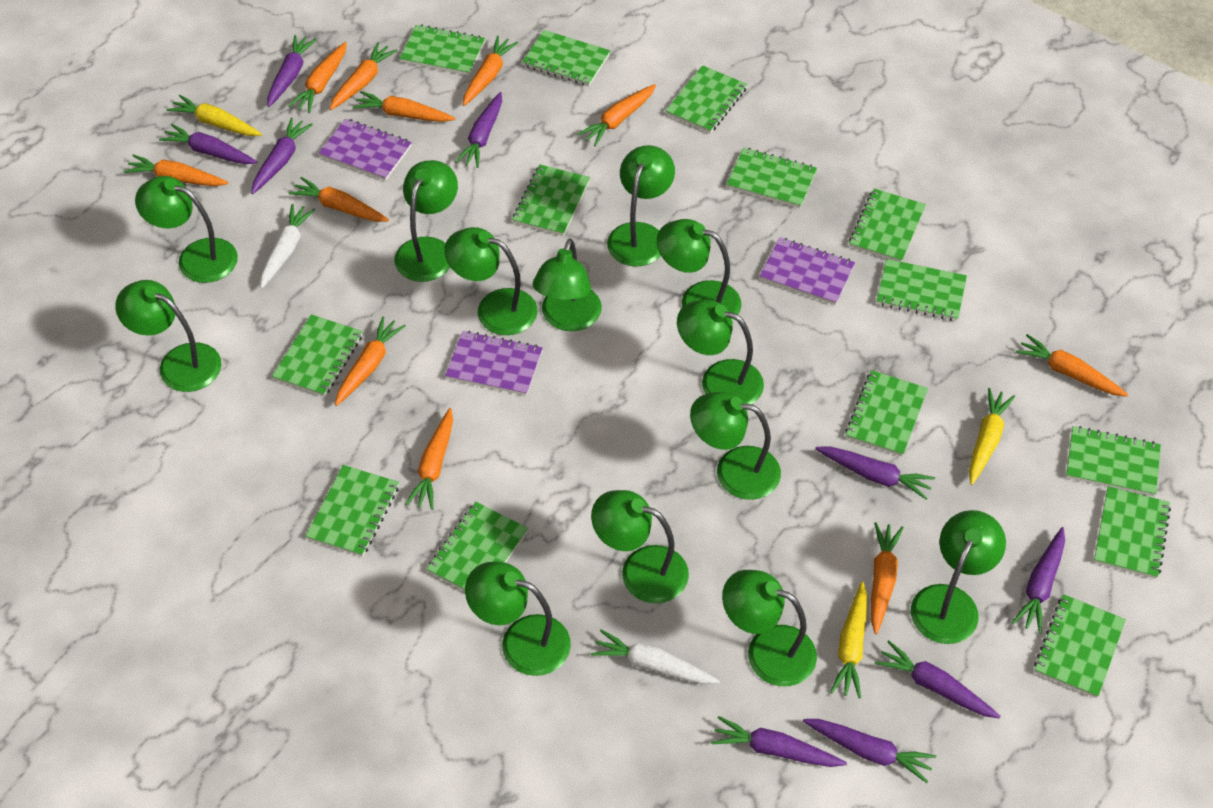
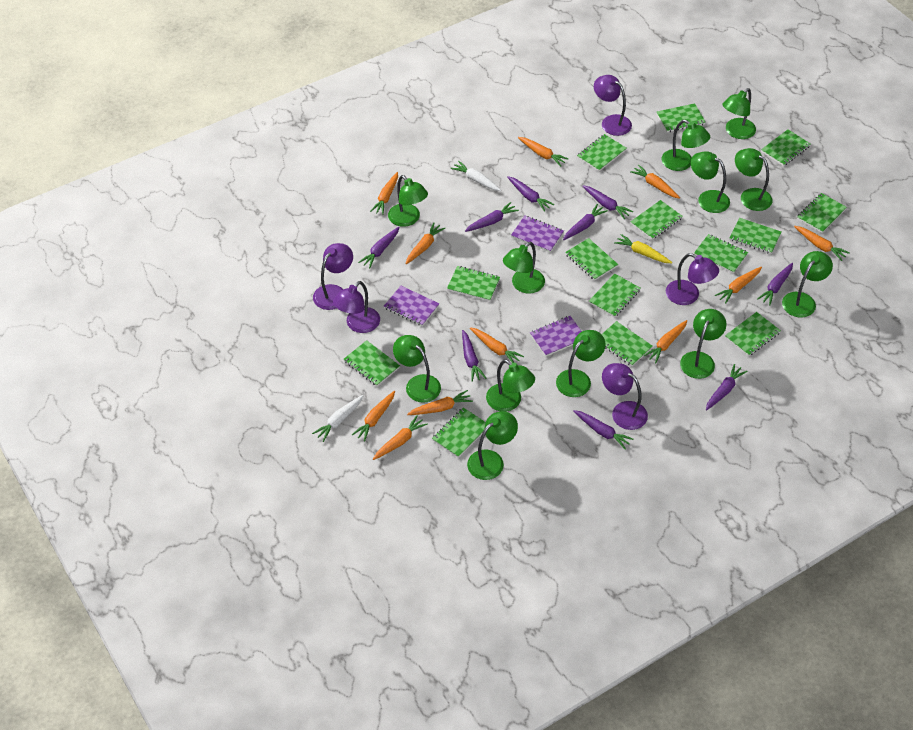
green lamp: 13 -> 12
purple lamp: 0 -> 5
yellow carrot: 3 -> 1

